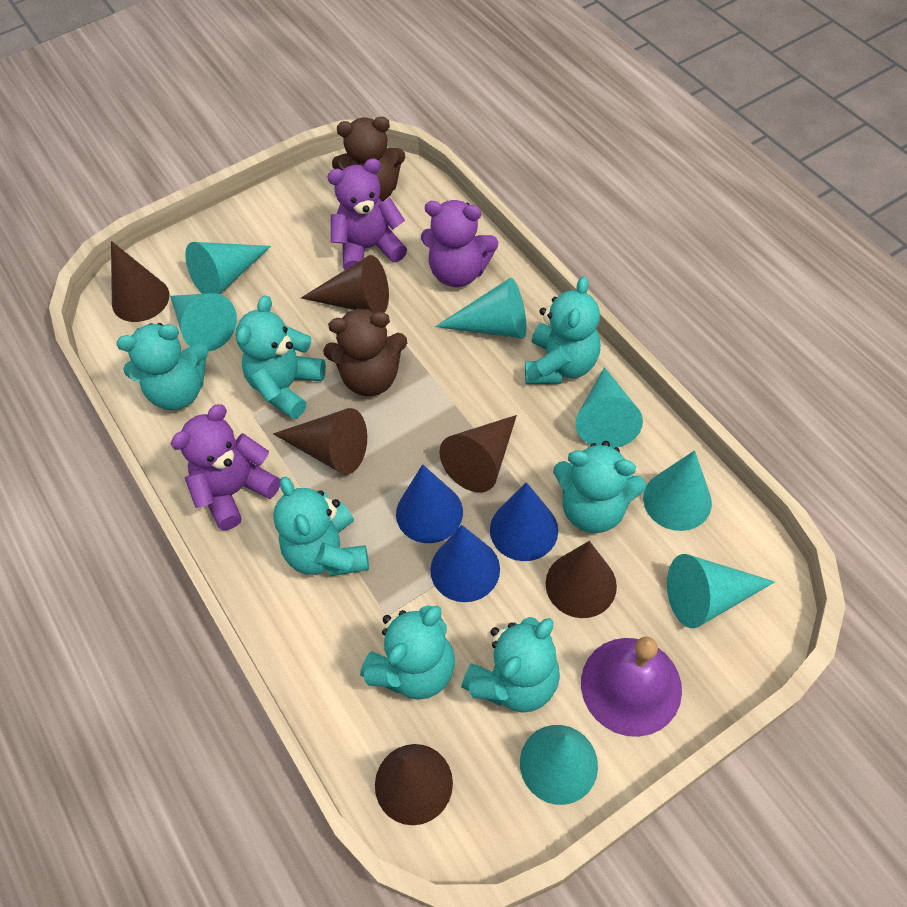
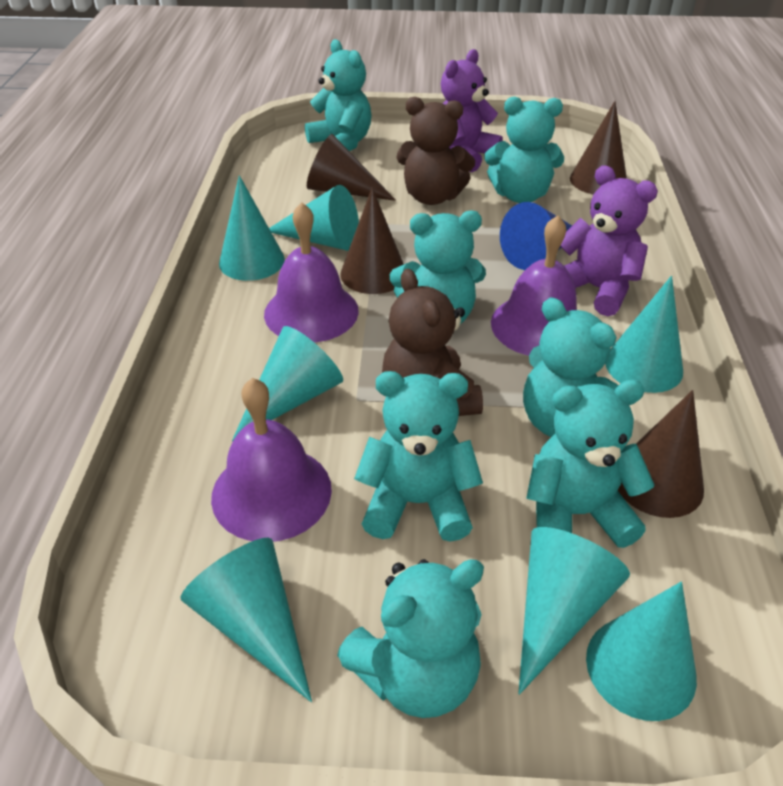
blue cone: 3 -> 1
brown cone: 6 -> 4
purple bell: 1 -> 3
purple teddy bear: 3 -> 2

